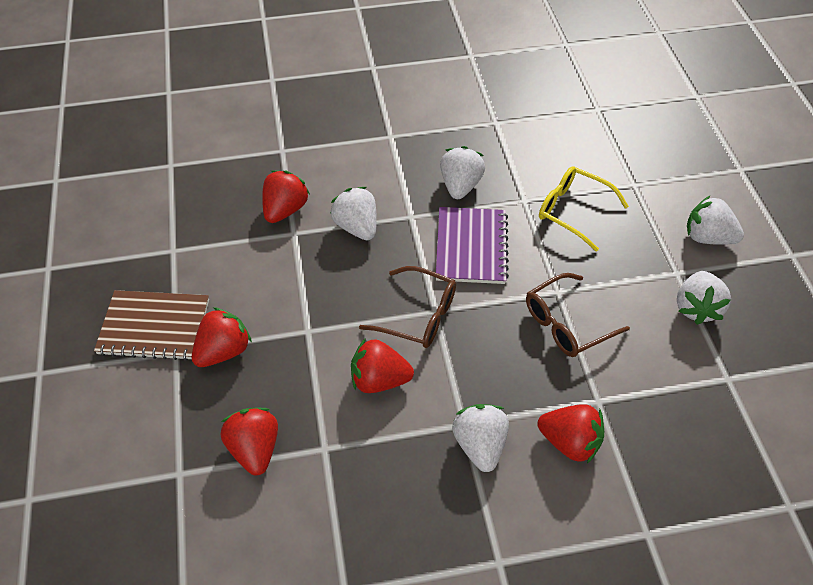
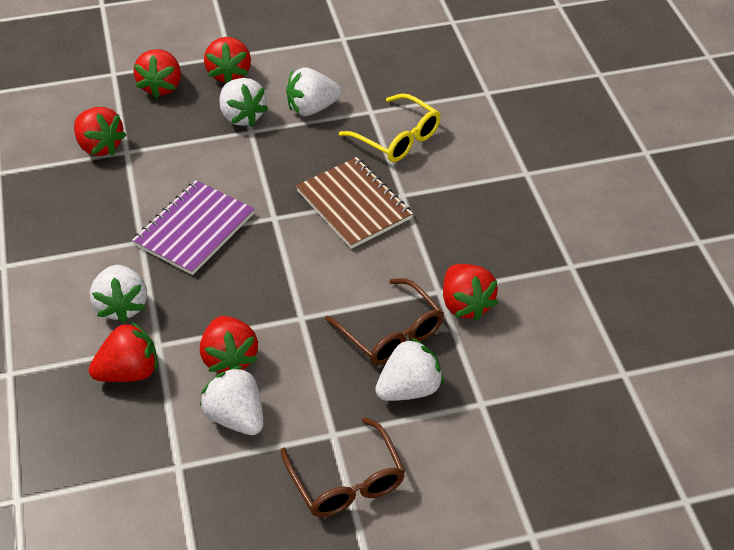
red strawberry: 5 -> 6

